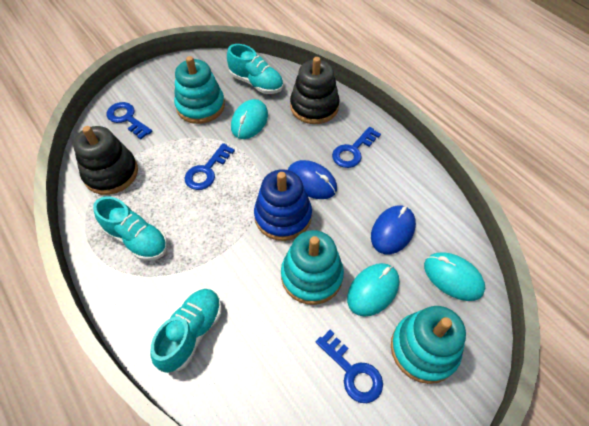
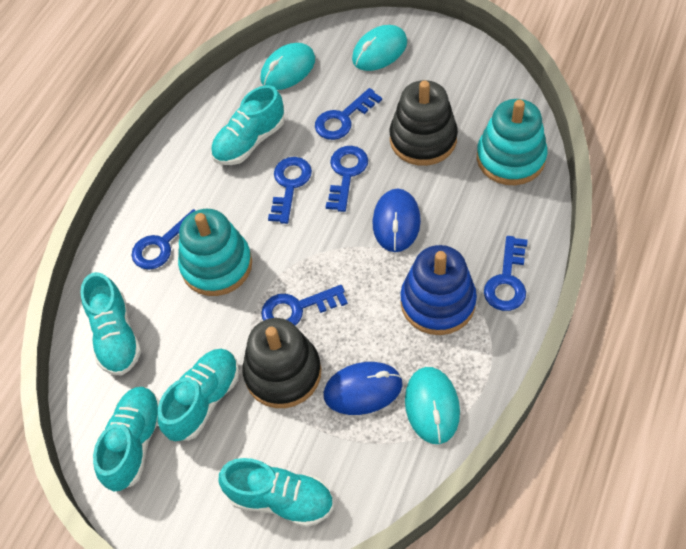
blue key: 4 -> 6
turquoise shoe: 3 -> 5
turquoise stacking toy: 3 -> 2

